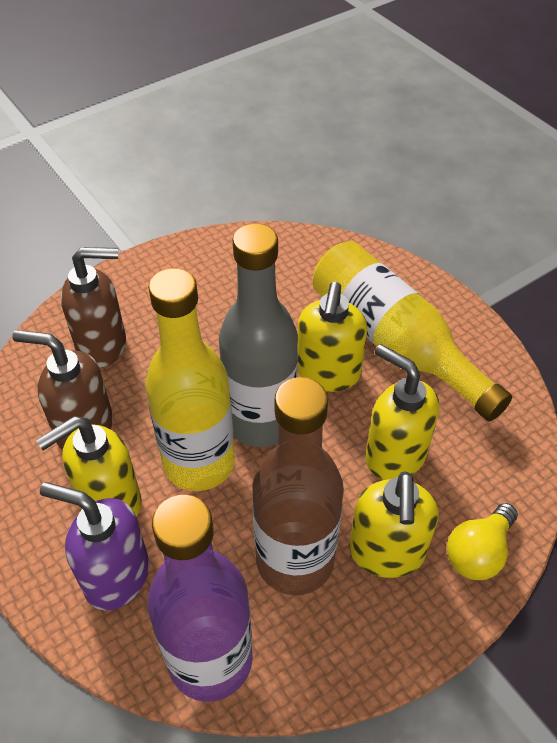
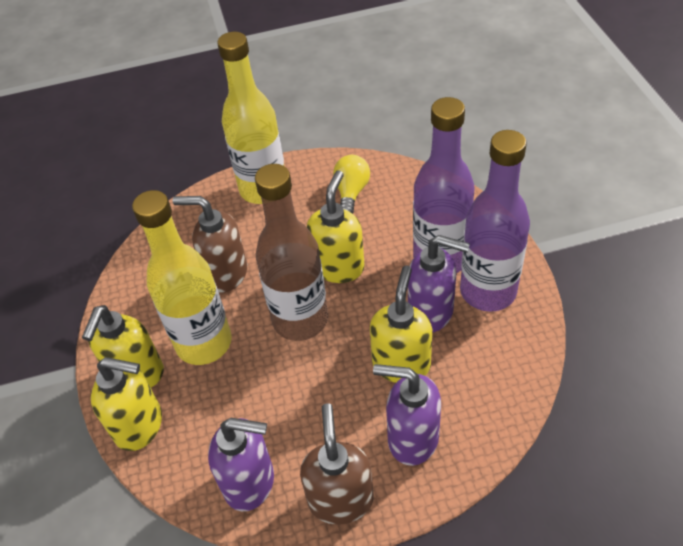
grey bottle: 1 -> 0
purple bottle: 1 -> 2
purple soap dispenser: 1 -> 3

